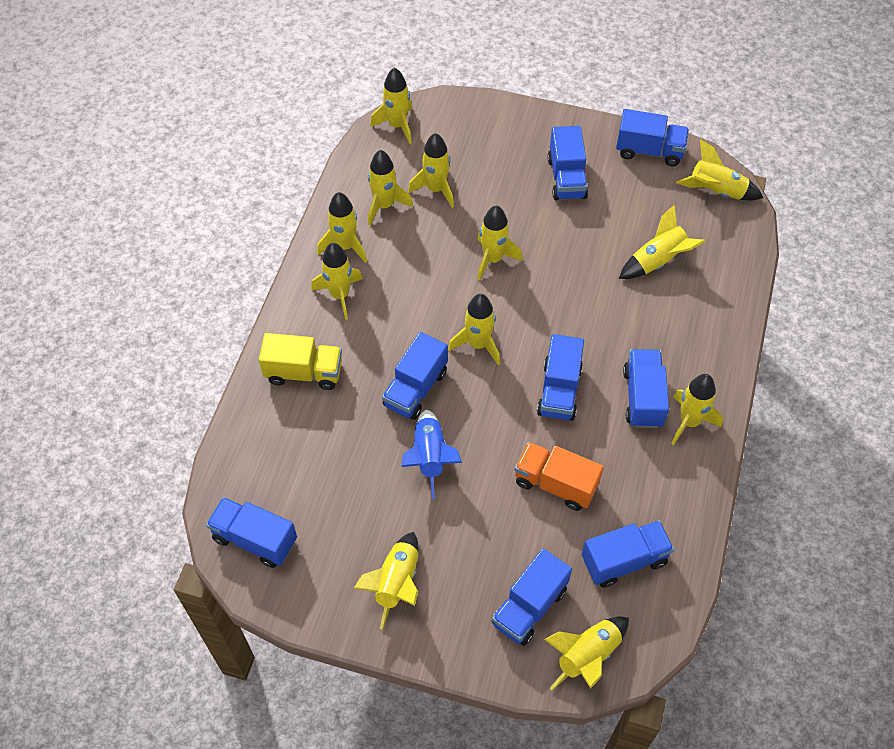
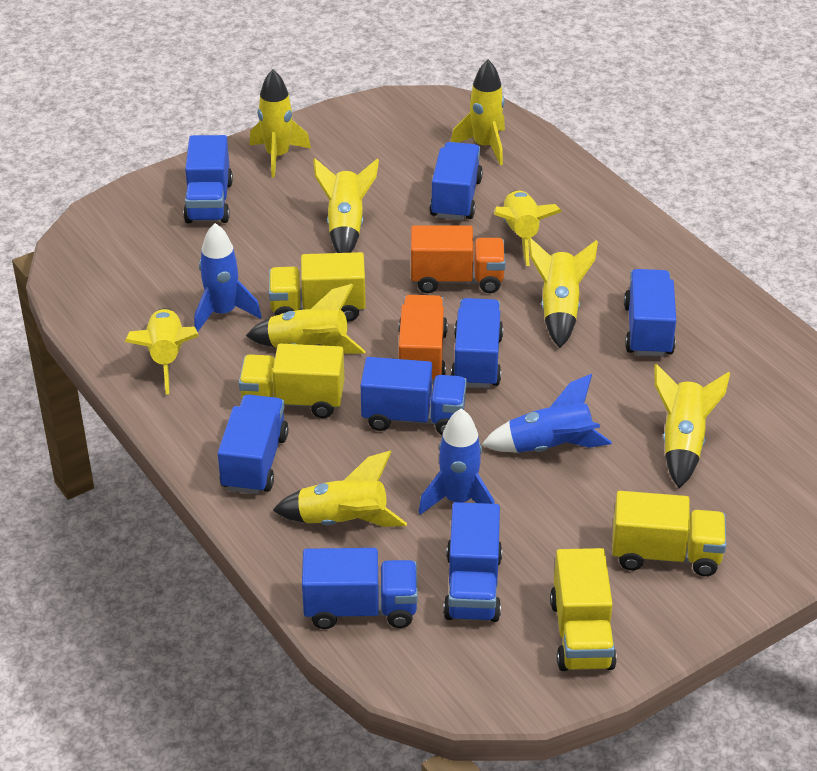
blue rocket: 1 -> 3
orange truck: 1 -> 2
yellow rocket: 12 -> 9
yellow truck: 1 -> 4

